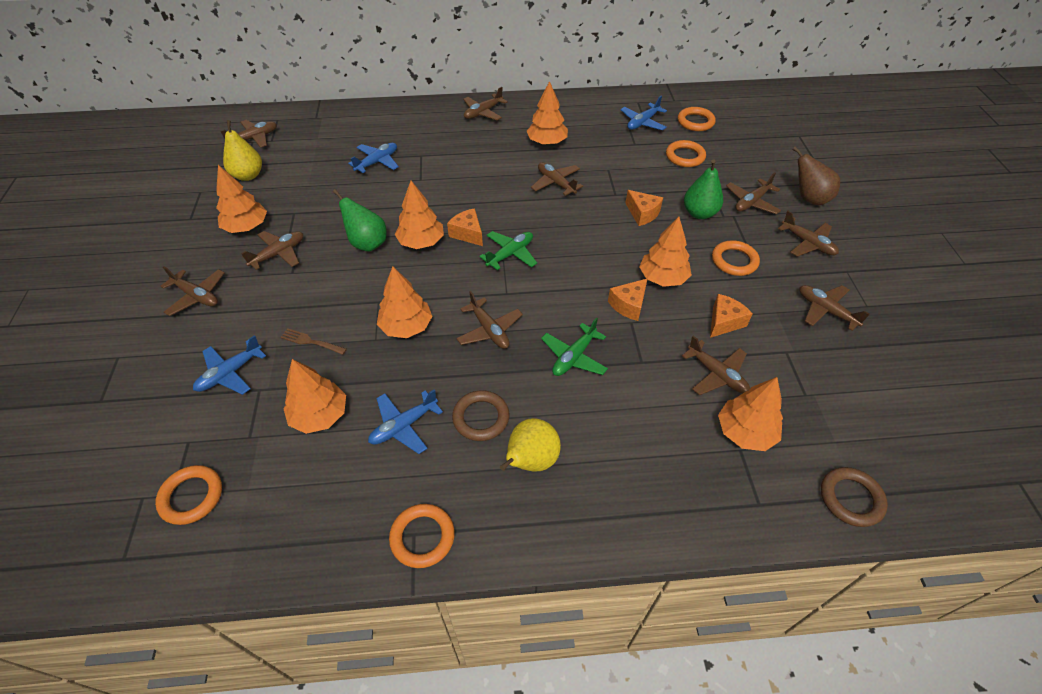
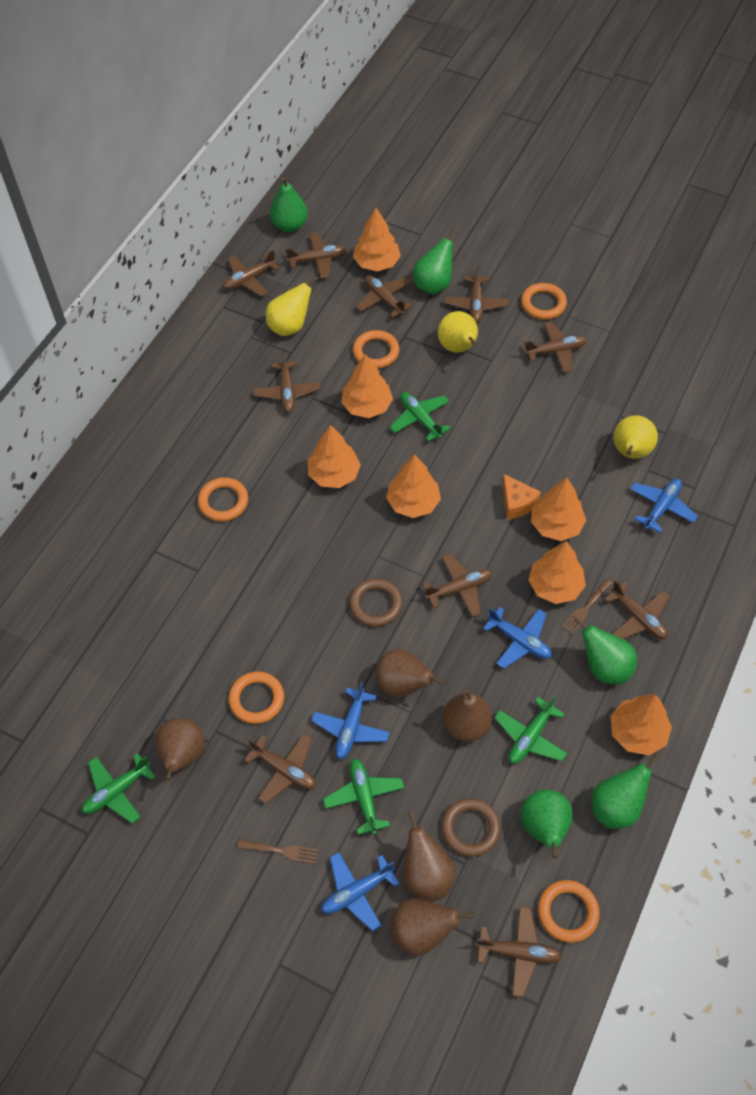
brown fork: 1 -> 2
brown pear: 1 -> 5
green pear: 2 -> 5
green plane: 2 -> 4
orange cheese: 4 -> 1
yellow pear: 2 -> 3

